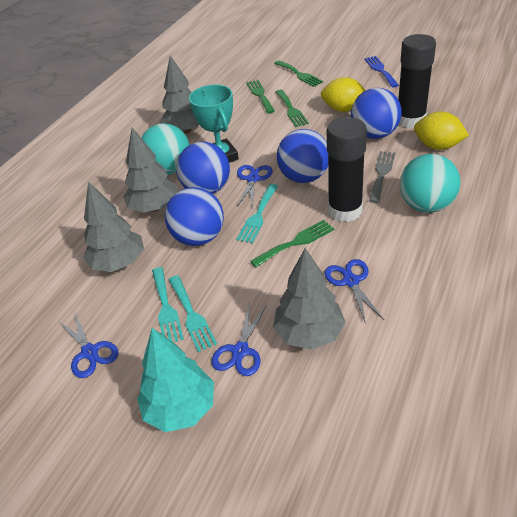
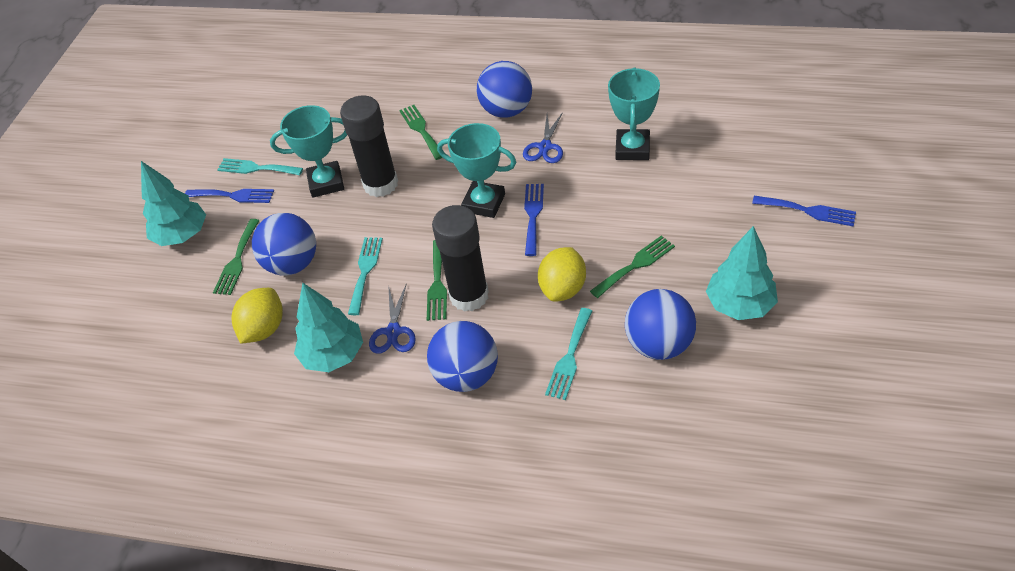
blue fork: 1 -> 3
blue scissors: 4 -> 2
grey fork: 1 -> 0
grey tree: 4 -> 0
turquoise ball: 2 -> 0
turquoise tree: 1 -> 3
turquoise trophy: 1 -> 3

